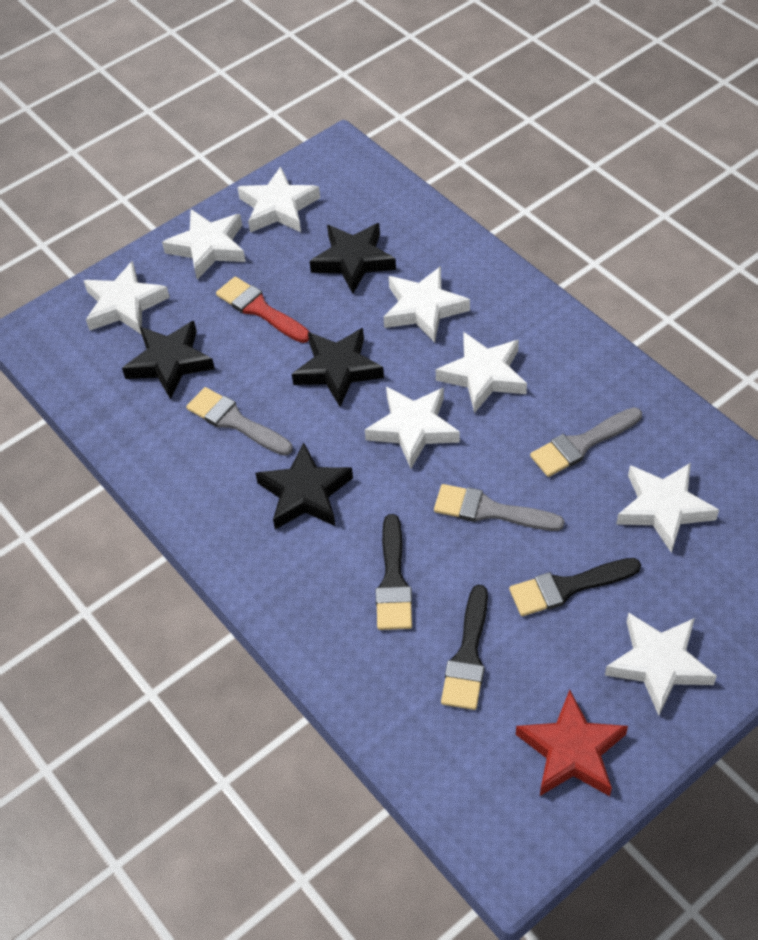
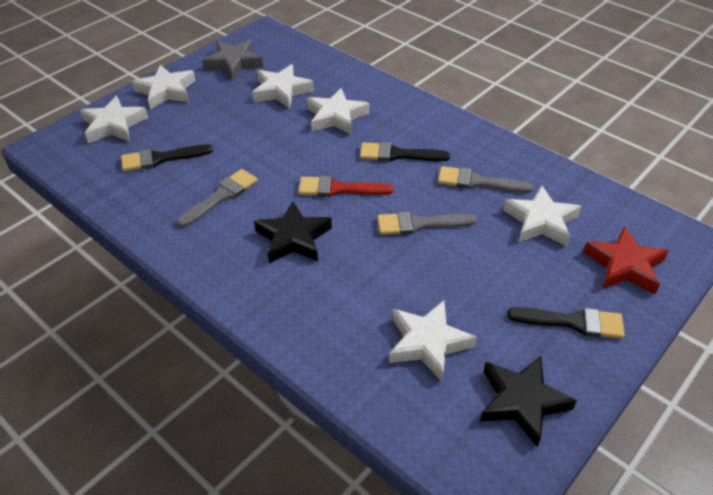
black star: 4 -> 2
grey star: 0 -> 1
white star: 8 -> 6

